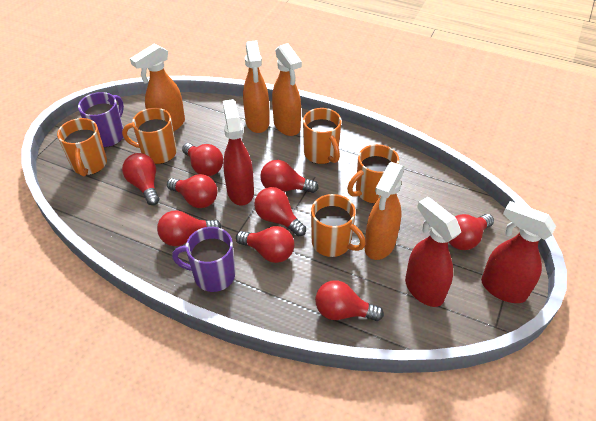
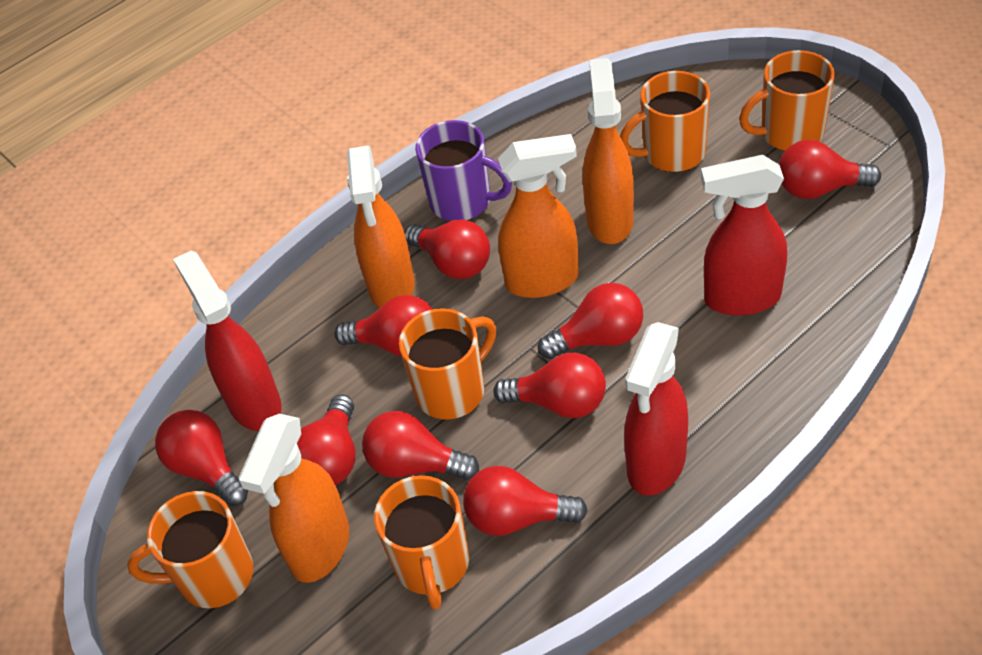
purple mug: 2 -> 1

